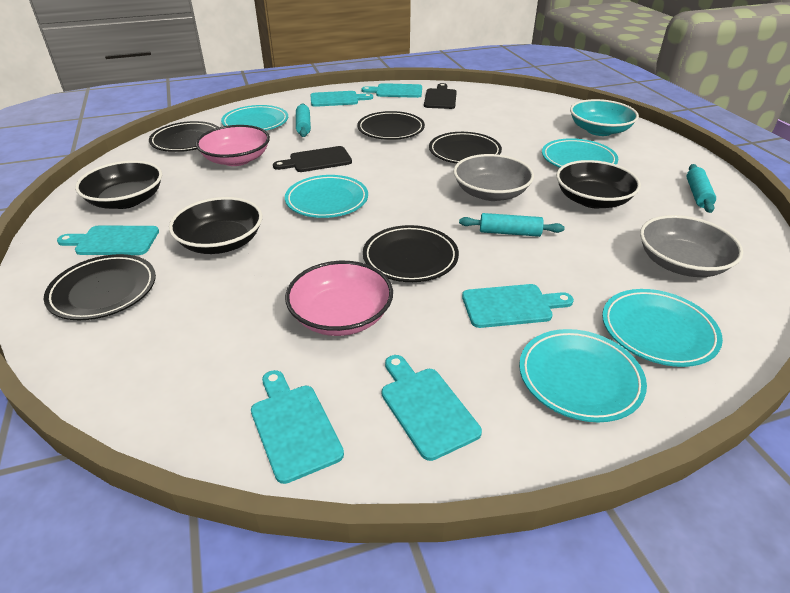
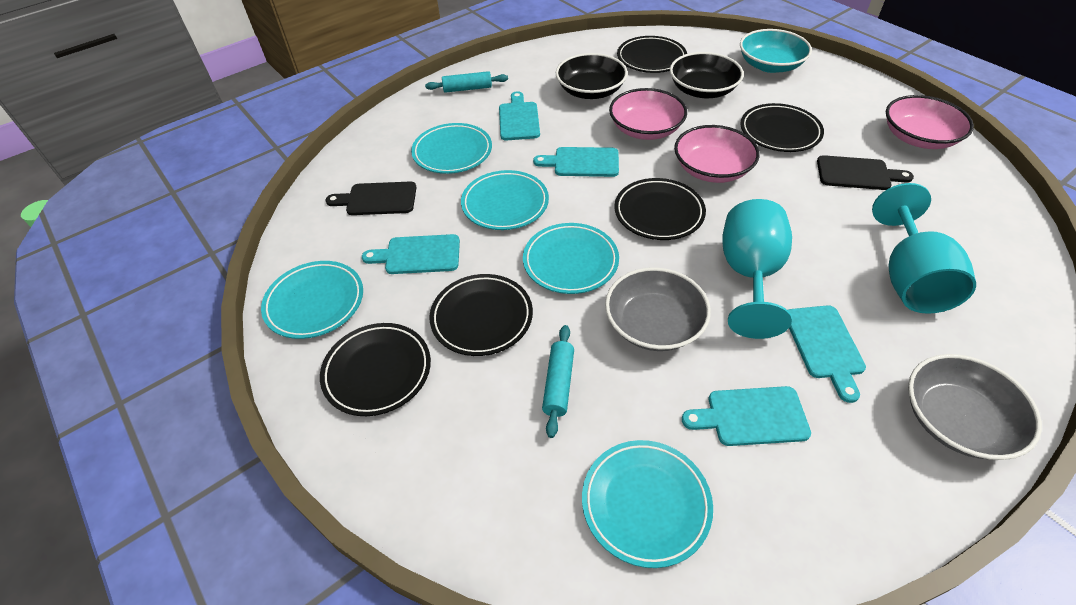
black bowl: 3 -> 2
pink bowl: 2 -> 3
turquoise cutting board: 6 -> 5
turquoise goblet: 0 -> 2
turquoise rolling pin: 3 -> 2

